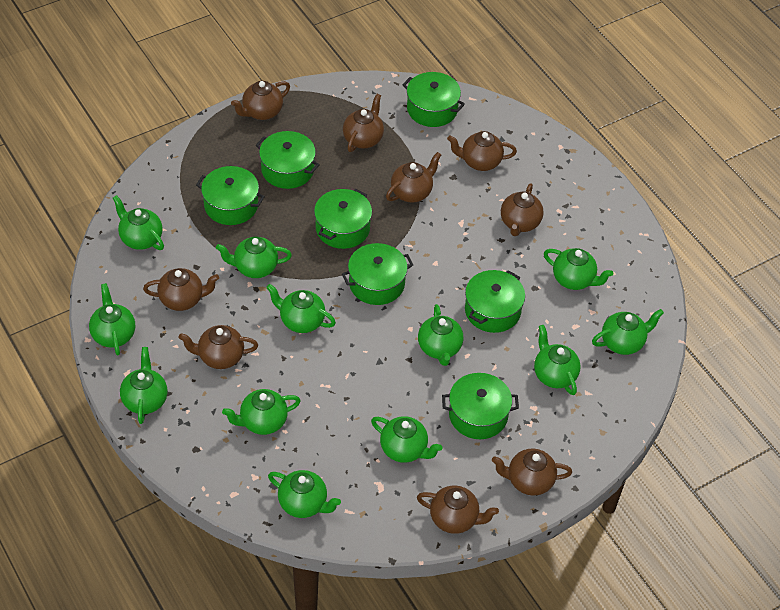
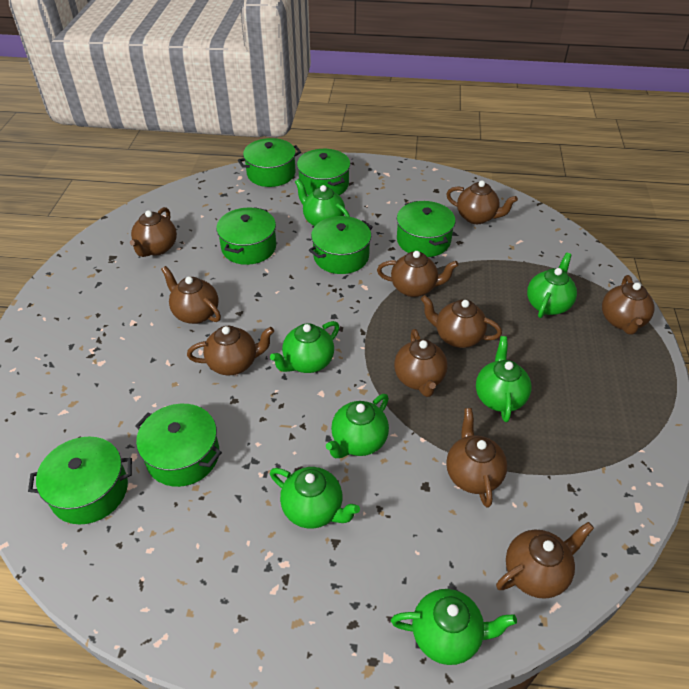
brown teapot: 9 -> 10
green teapot: 12 -> 7

